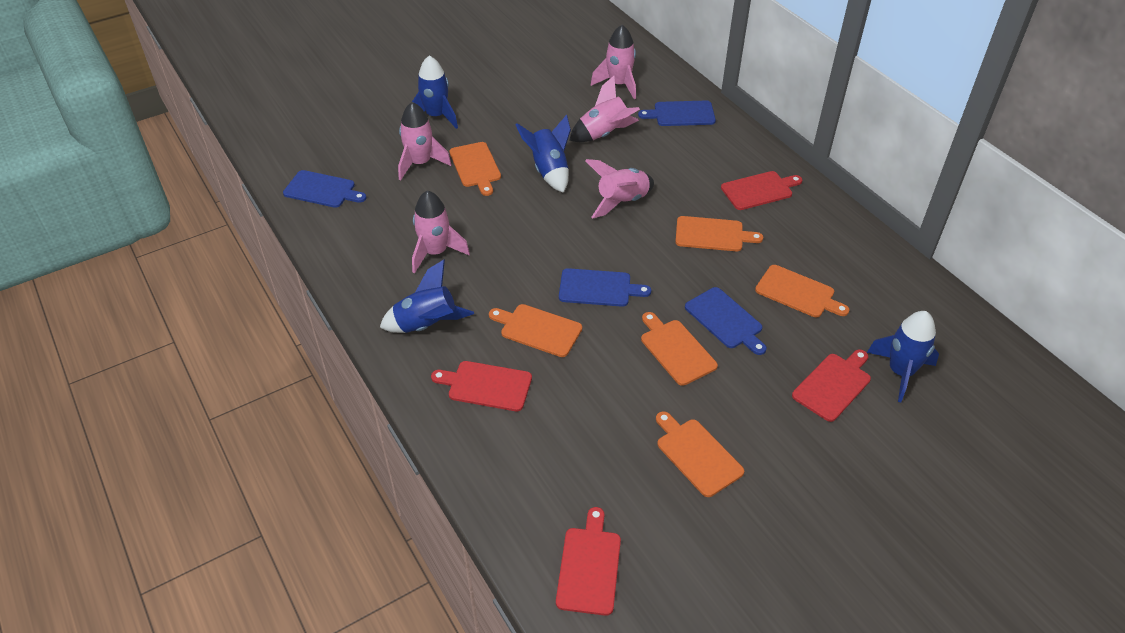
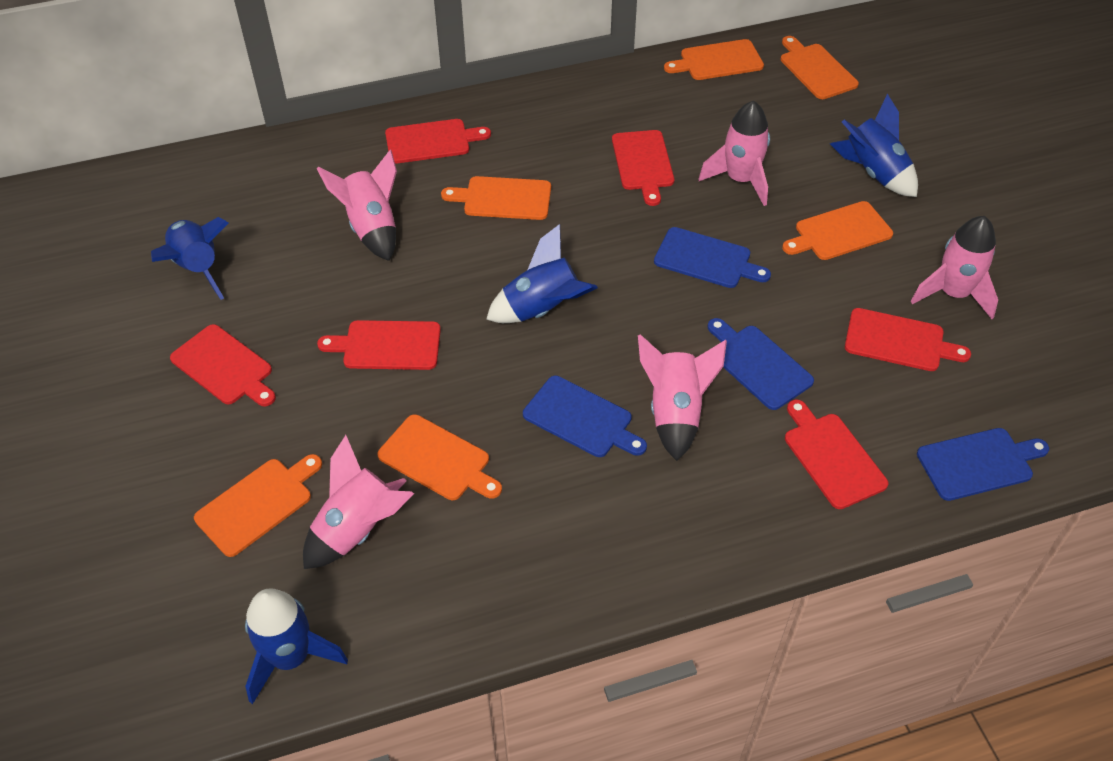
red cutting board: 4 -> 6

